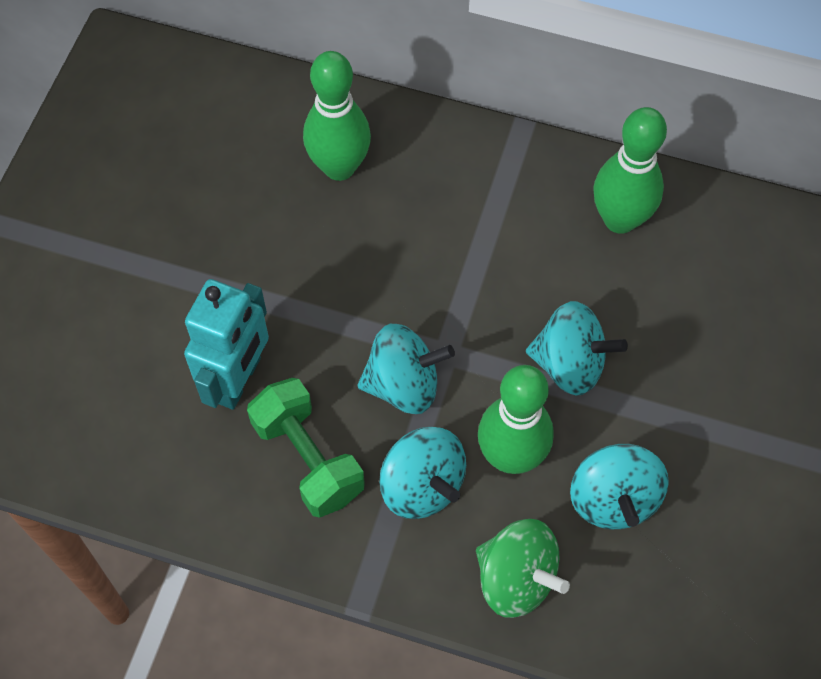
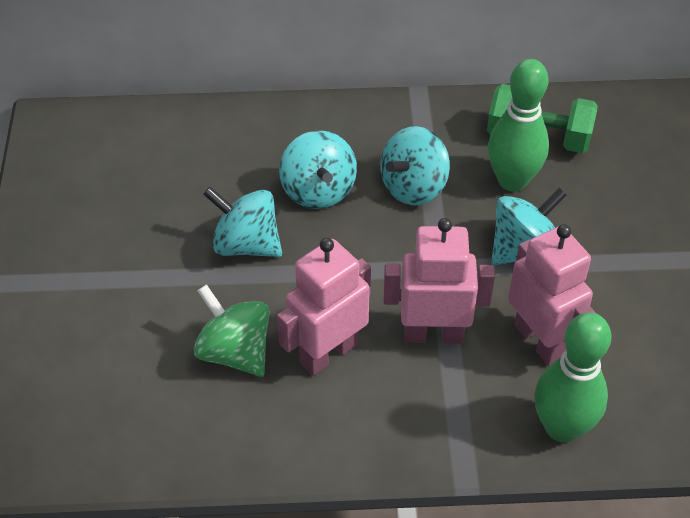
green bowling pin: 3 -> 2
pink robot: 0 -> 3
turquoise robot: 1 -> 0

